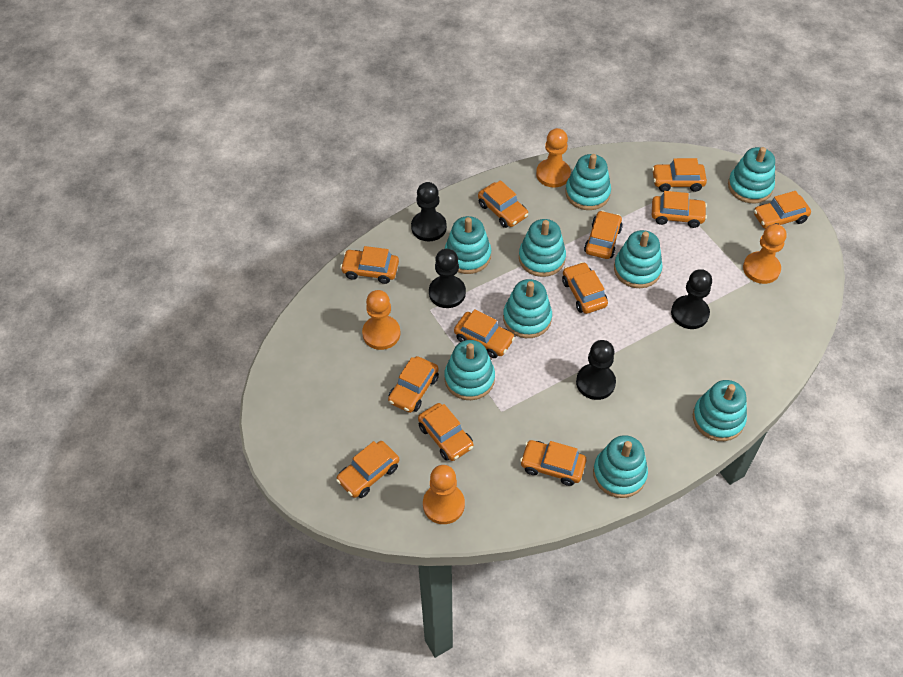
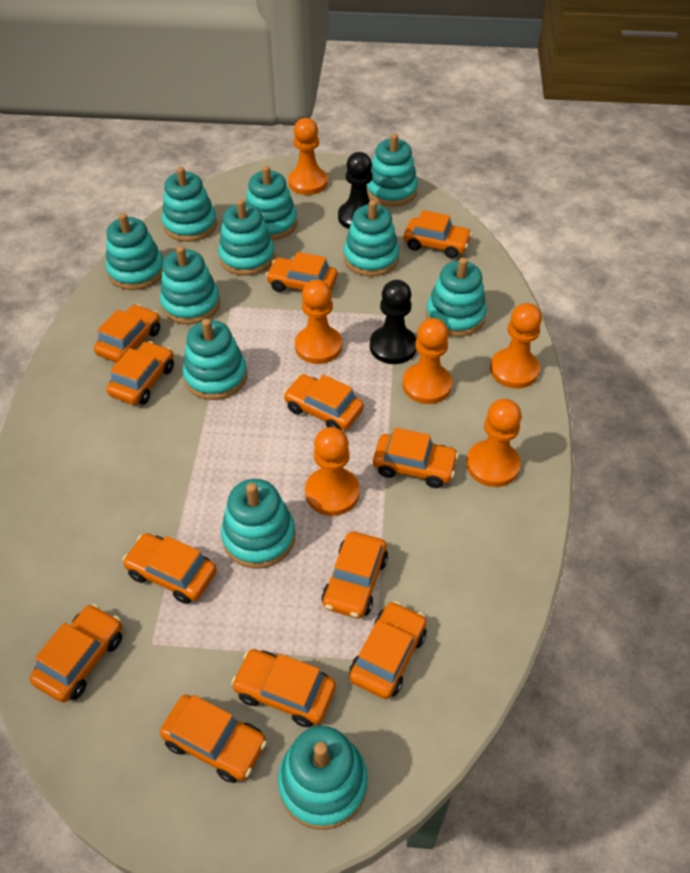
black pawn: 4 -> 2
orange pawn: 4 -> 6
turquoise stacking toy: 9 -> 11

